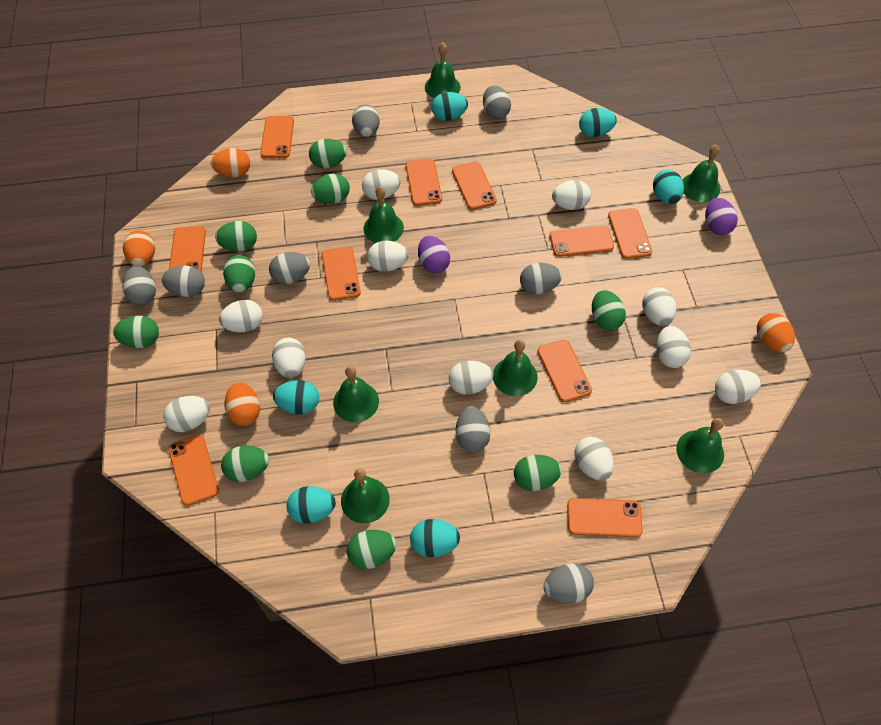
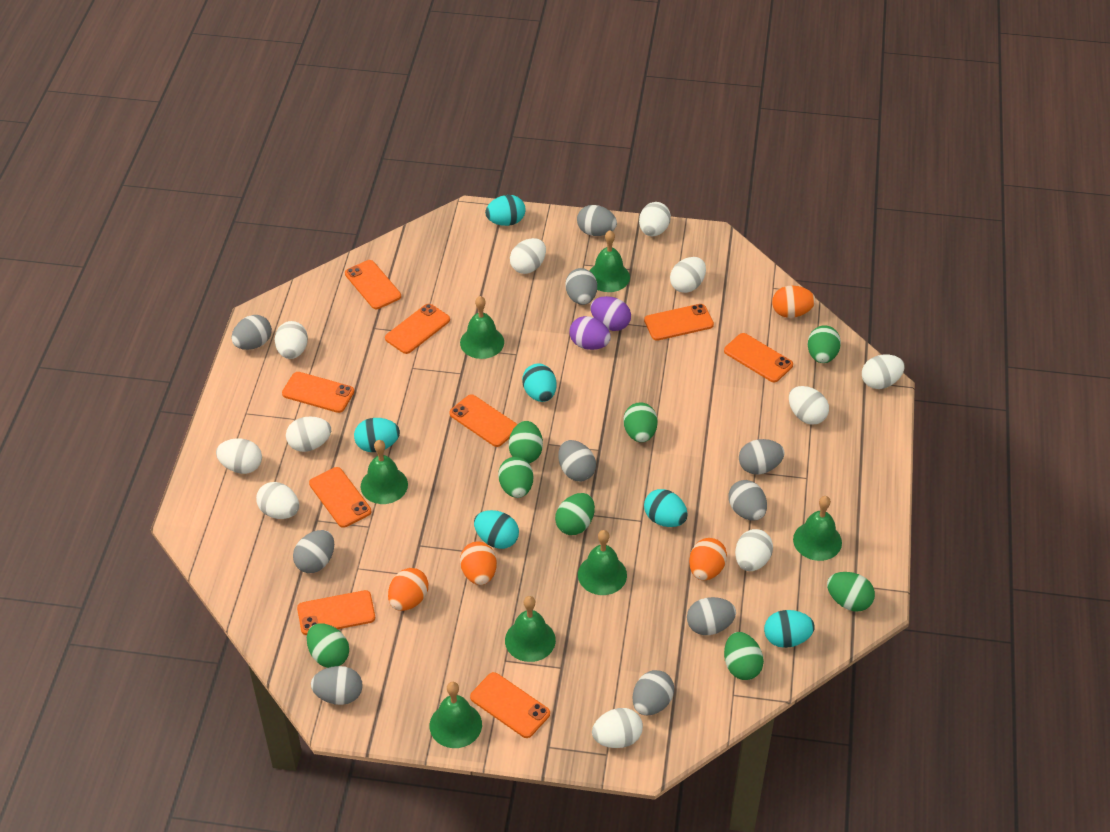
green egg: 9 -> 8
grey egg: 8 -> 10
orange phone: 10 -> 9

